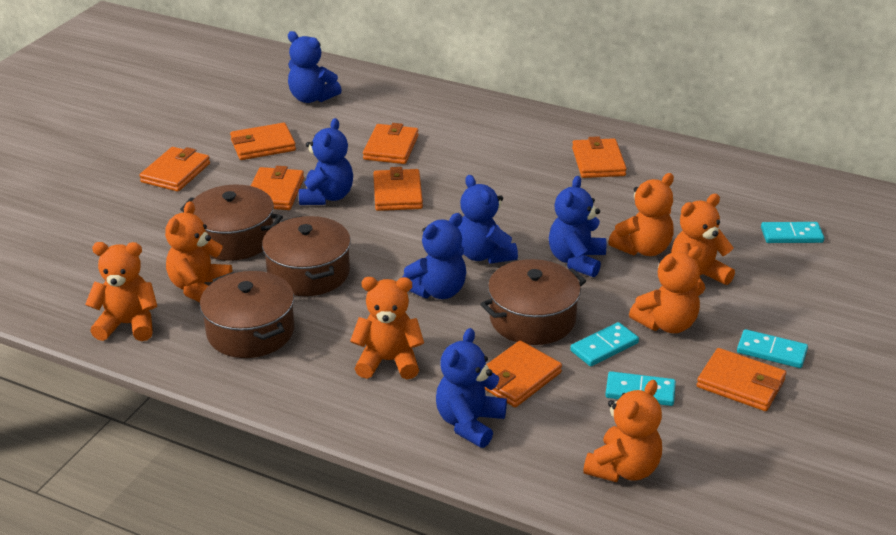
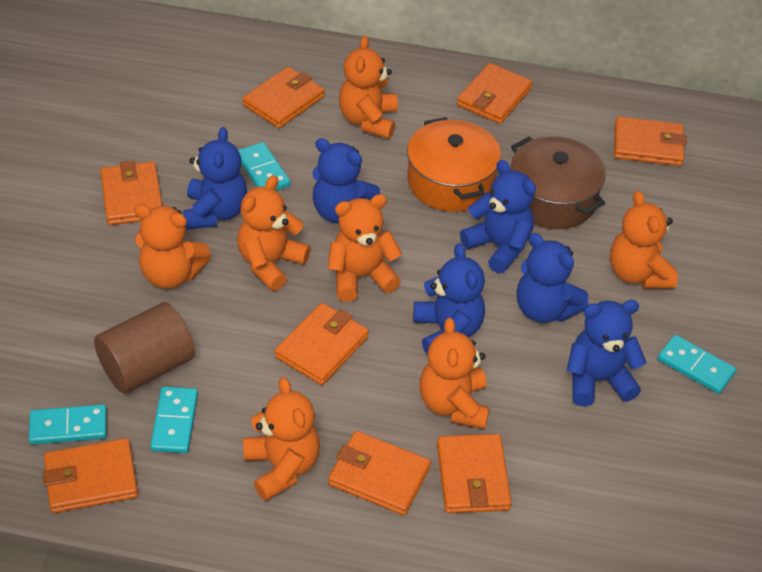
brown cylinder: 0 -> 1
brown pot: 4 -> 1
orange pot: 0 -> 1

